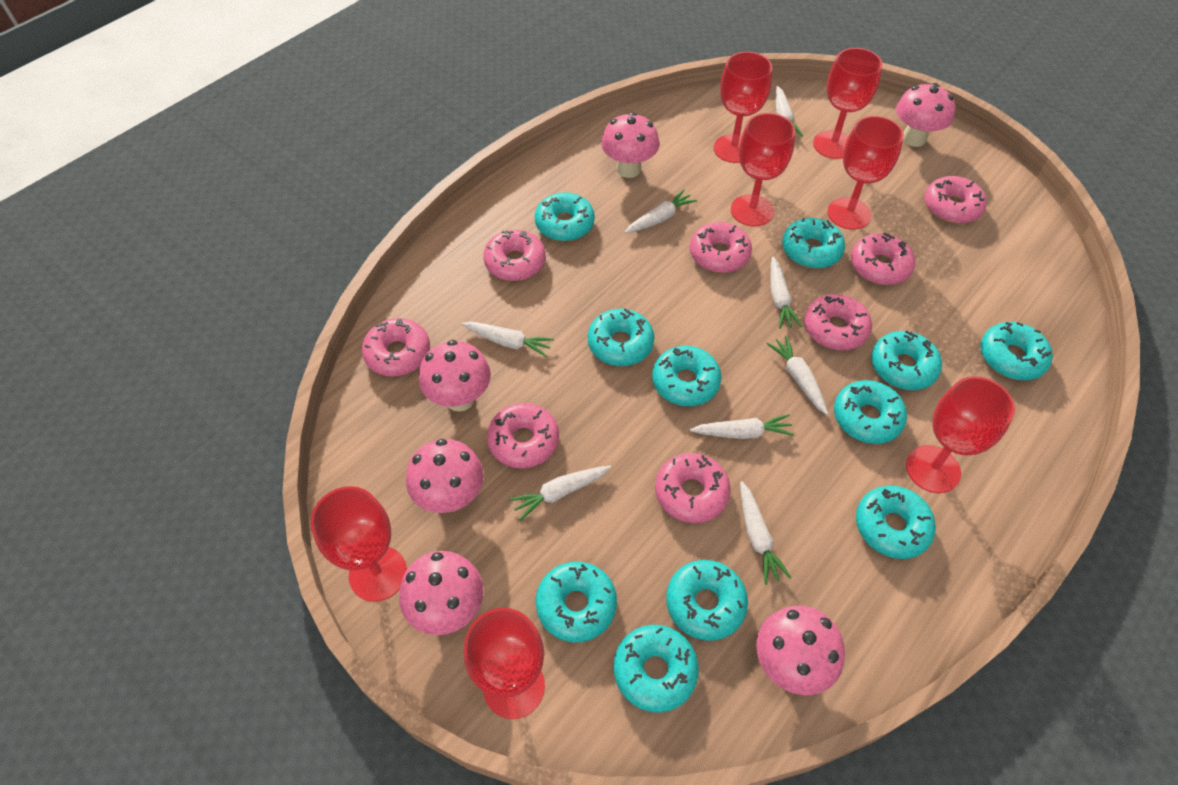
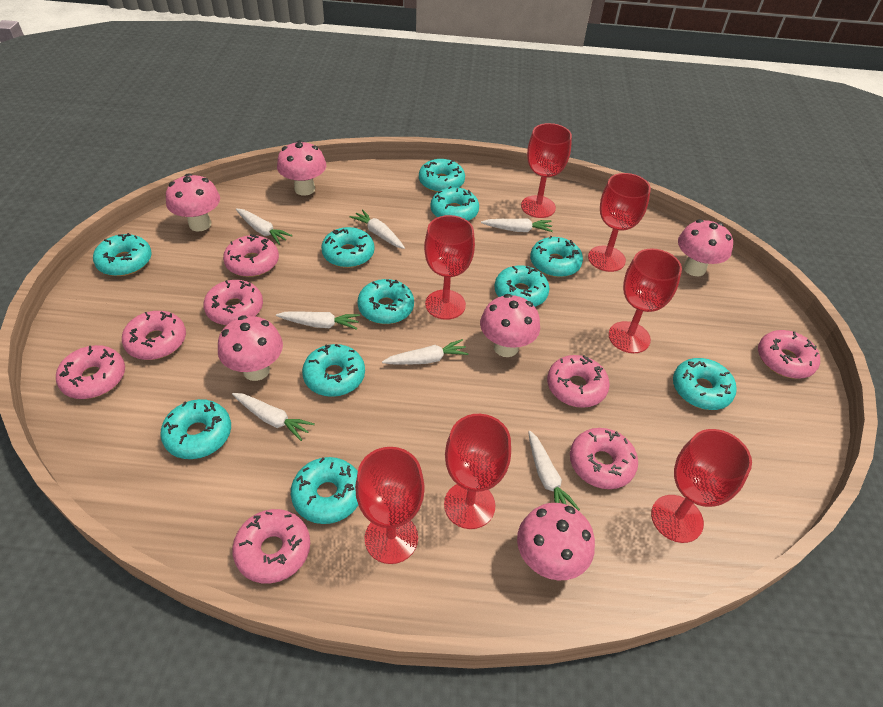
white carrot: 8 -> 7

